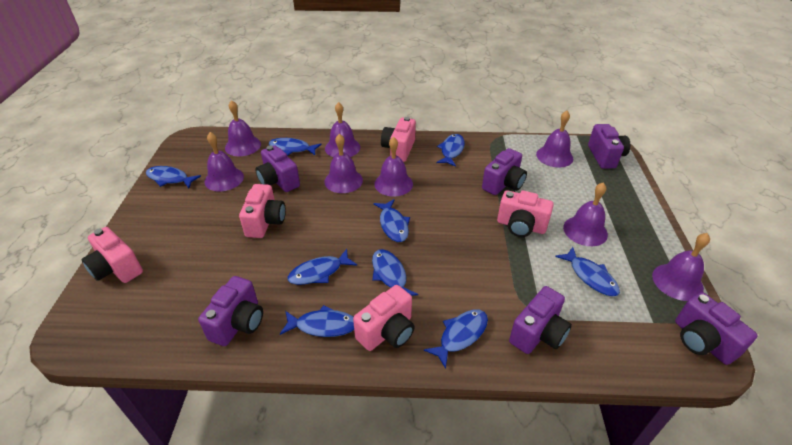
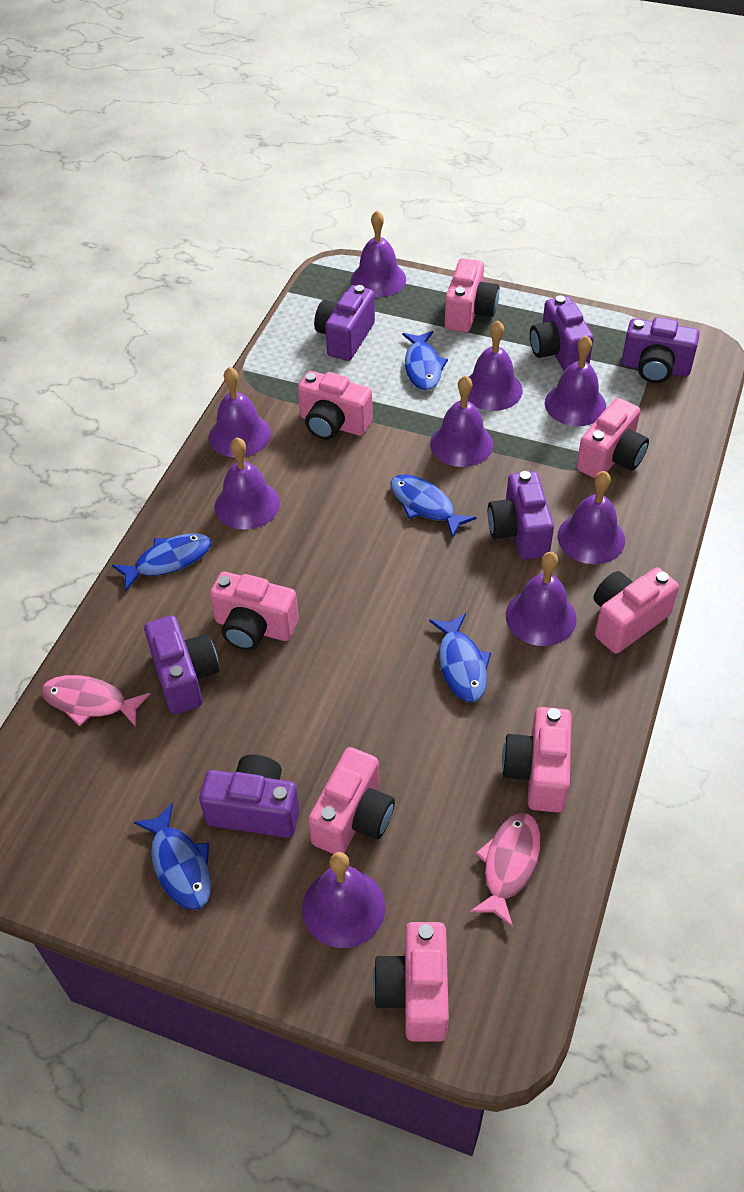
blue fish: 9 -> 5
pink camera: 5 -> 8
pink fish: 0 -> 2
purple bell: 8 -> 9

